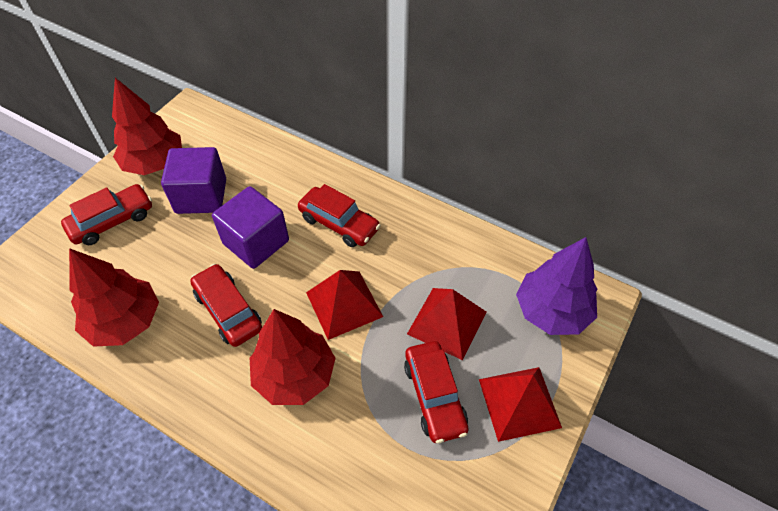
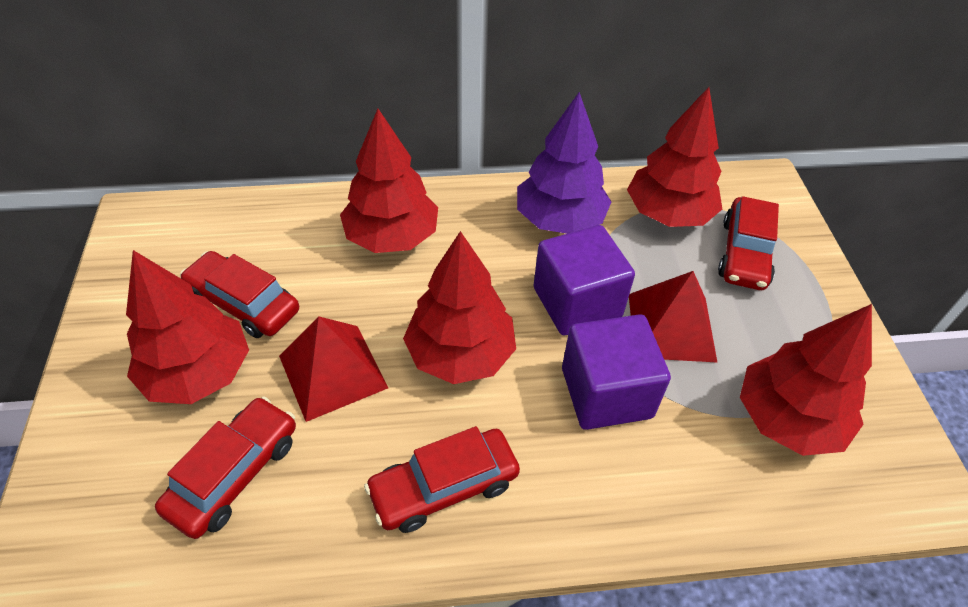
red pyramid: 3 -> 2
red tree: 3 -> 5

